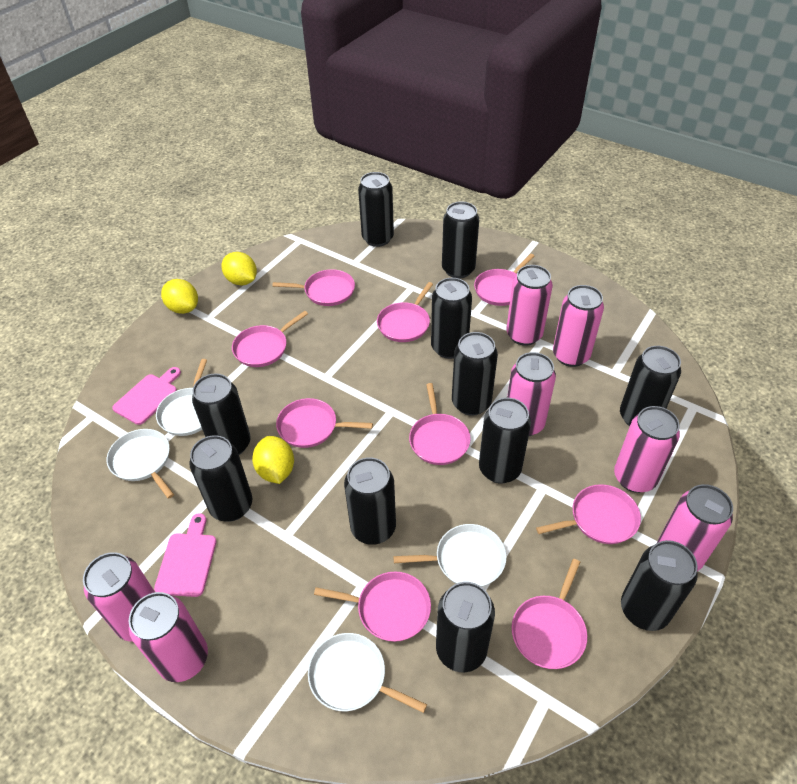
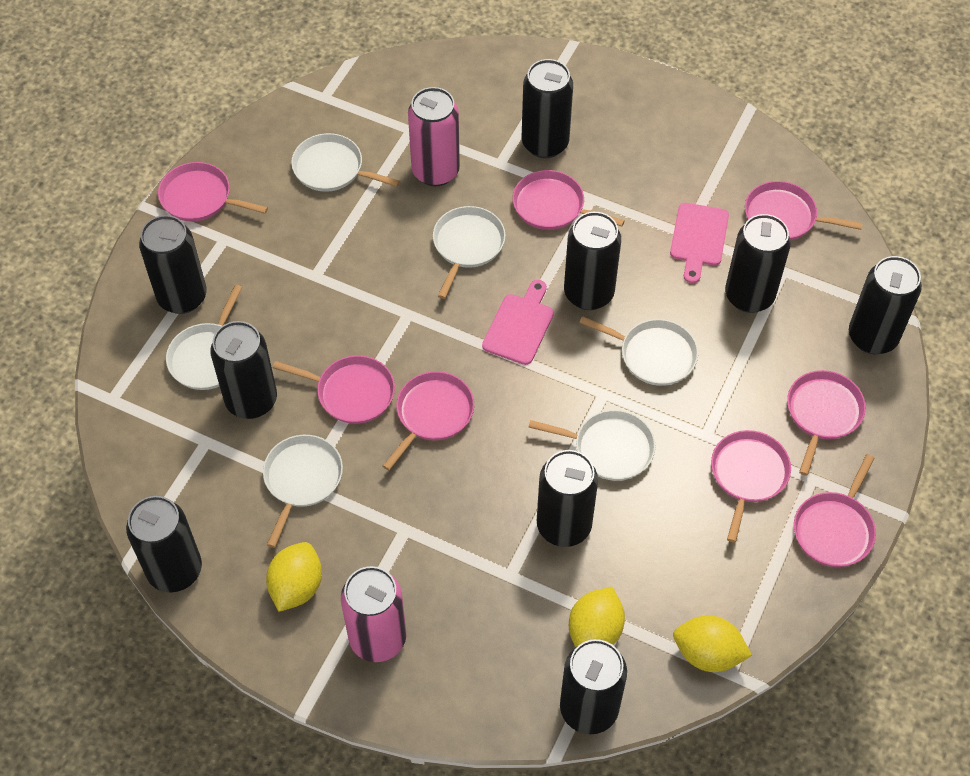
black can: 11 -> 9
pink can: 7 -> 2
pink pan: 9 -> 8
white pan: 4 -> 6

